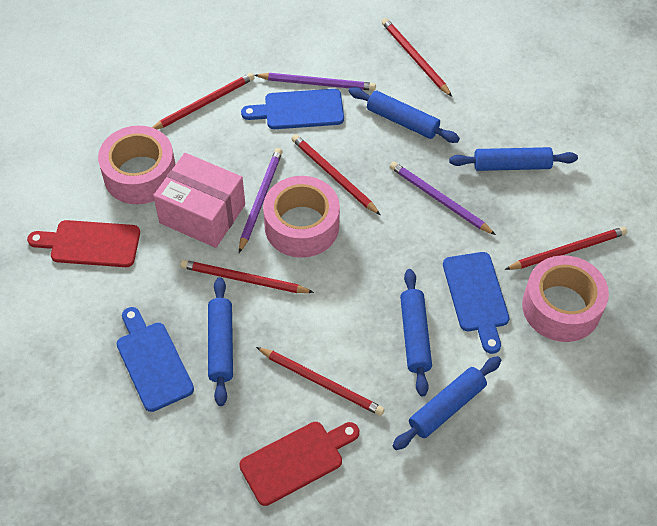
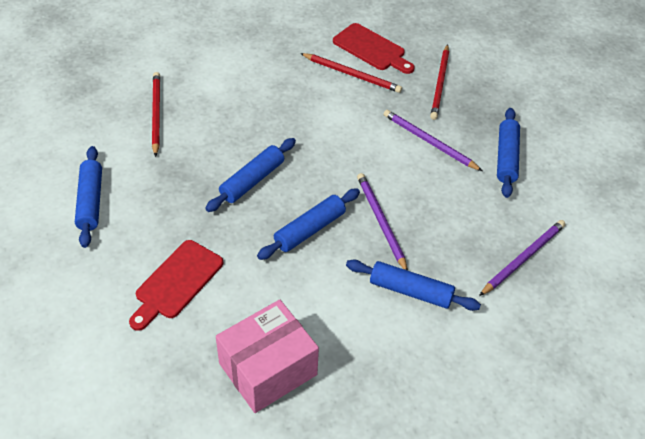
blue cutting board: 3 -> 0
pink tape: 3 -> 0
red pencil: 6 -> 3

